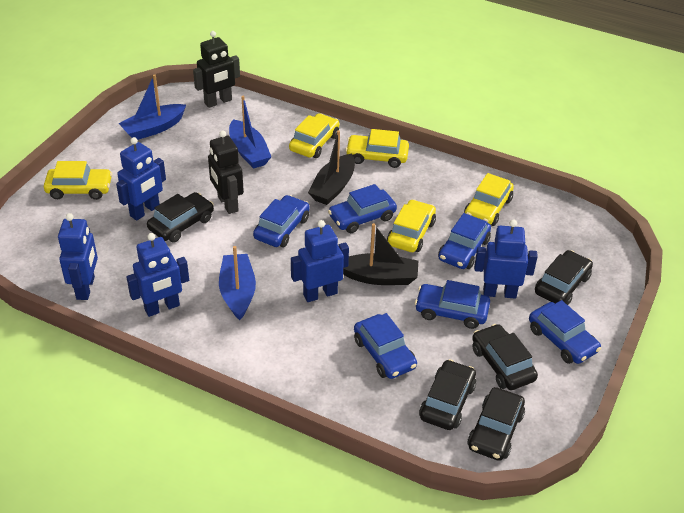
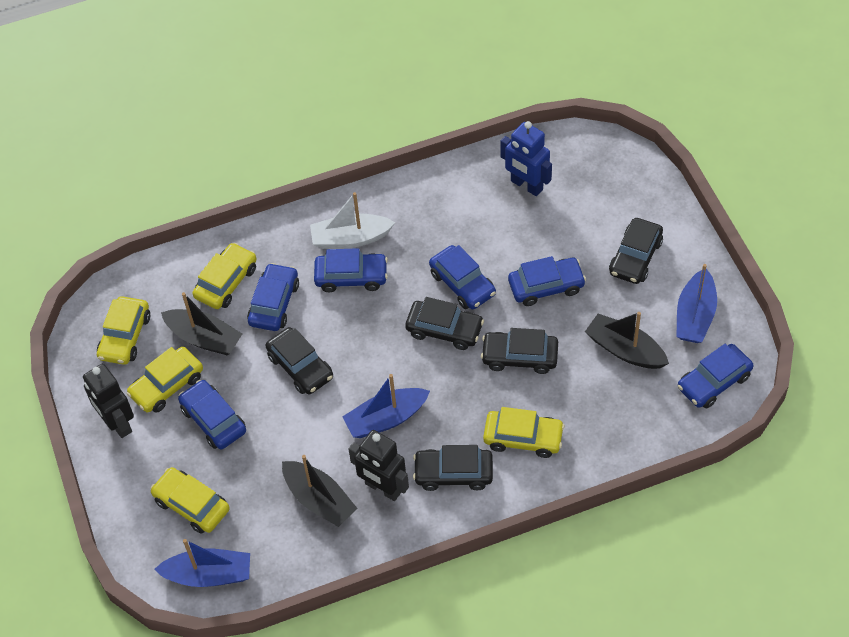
black boat: 2 -> 3
blue robot: 5 -> 1
white boat: 0 -> 1

